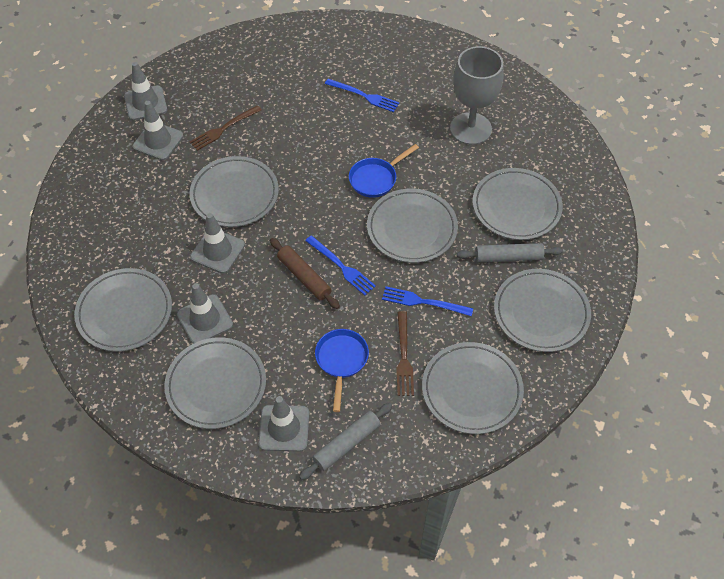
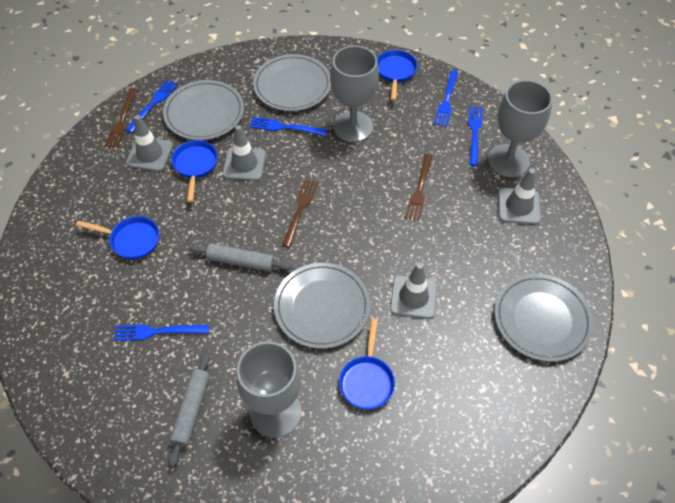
blue fork: 3 -> 5
blue pan: 2 -> 4
brown fork: 2 -> 3
brown rolling pin: 1 -> 0
grey goblet: 1 -> 3
grey plate: 7 -> 4
grey traffic cone: 5 -> 4

